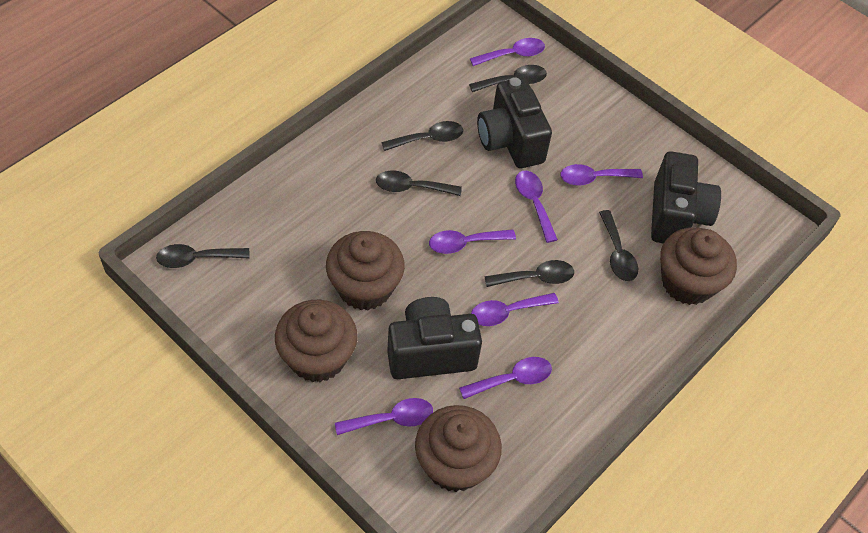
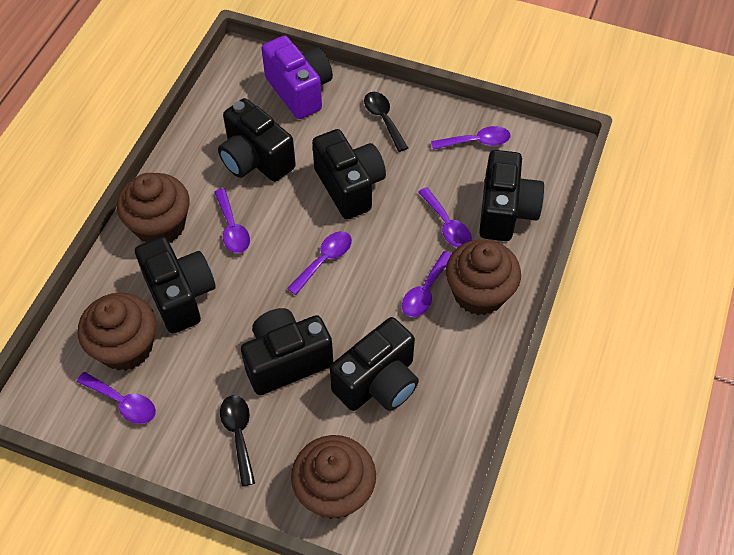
black camera: 3 -> 6
black spoon: 6 -> 2
purple camera: 0 -> 1
purple spoon: 7 -> 6

